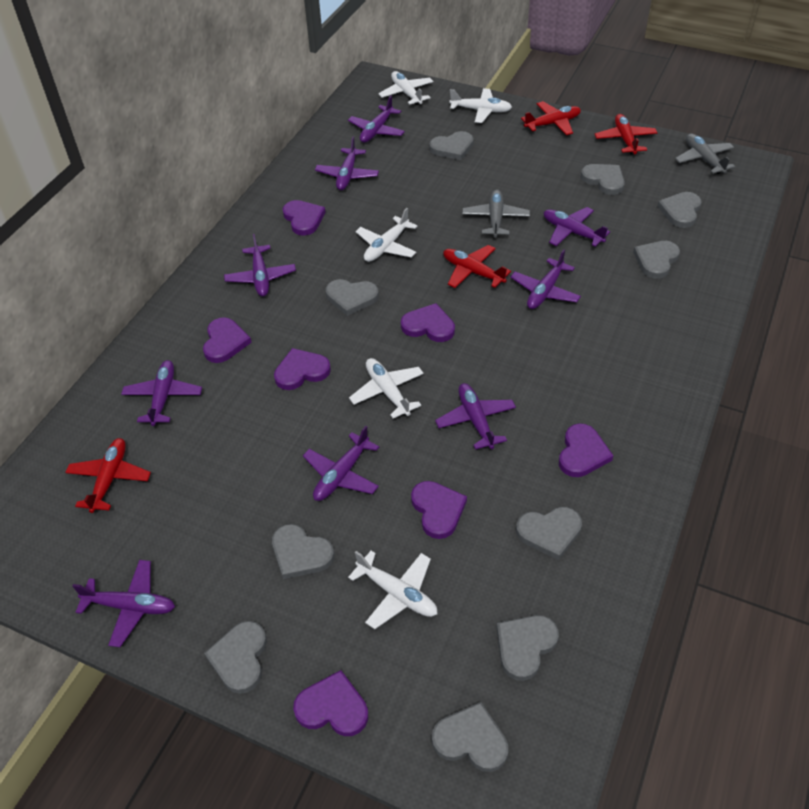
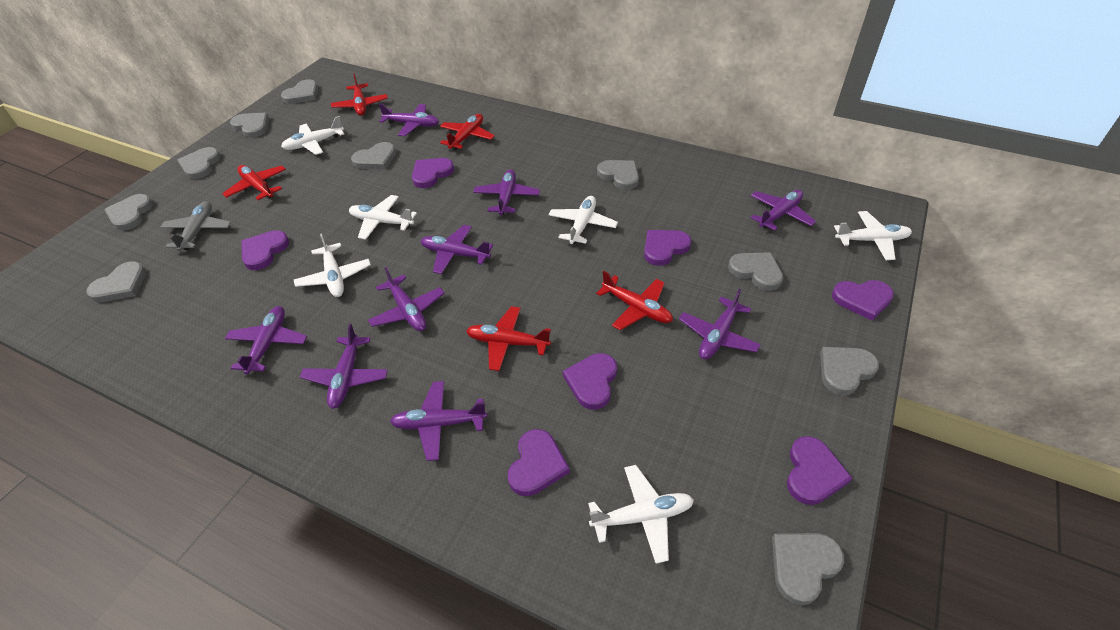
grey plane: 2 -> 1
red plane: 4 -> 5
white plane: 5 -> 6

